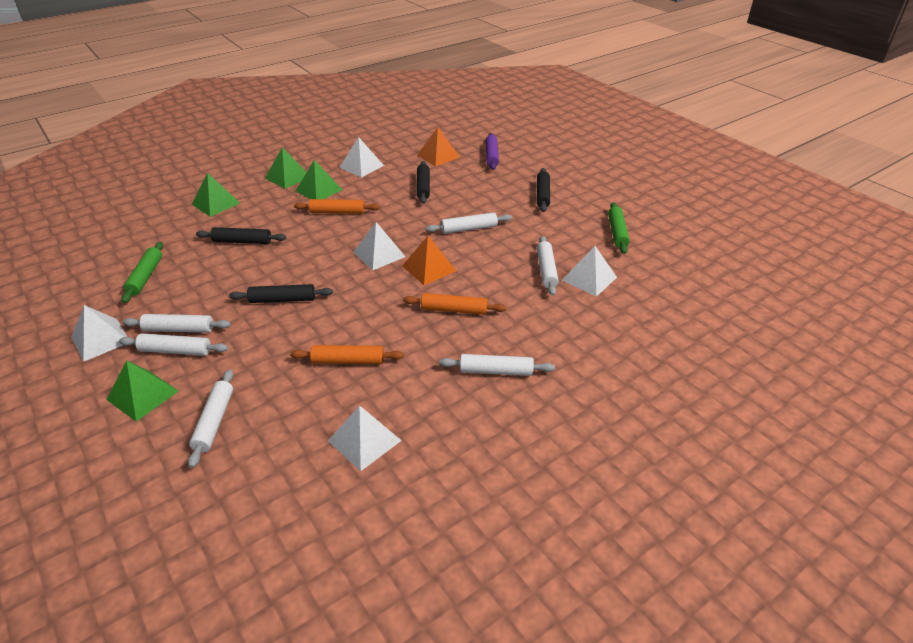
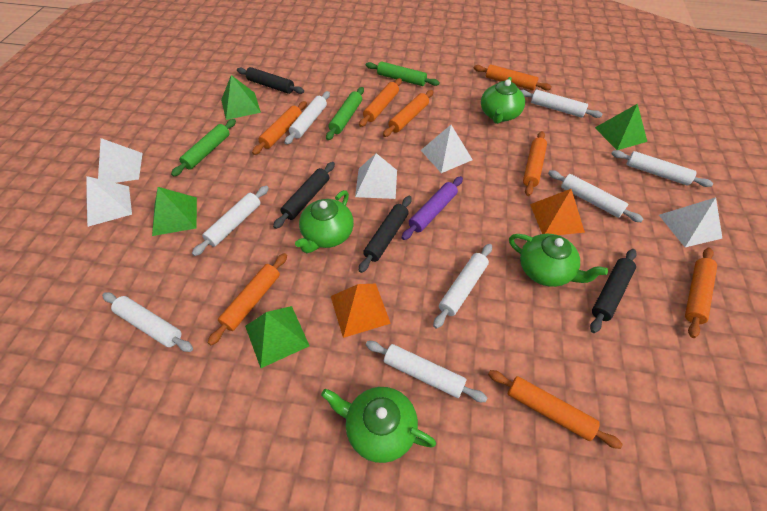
green rolling pin: 2 -> 3
green teapot: 0 -> 4
orange rolling pin: 3 -> 8
white rolling pin: 6 -> 8

